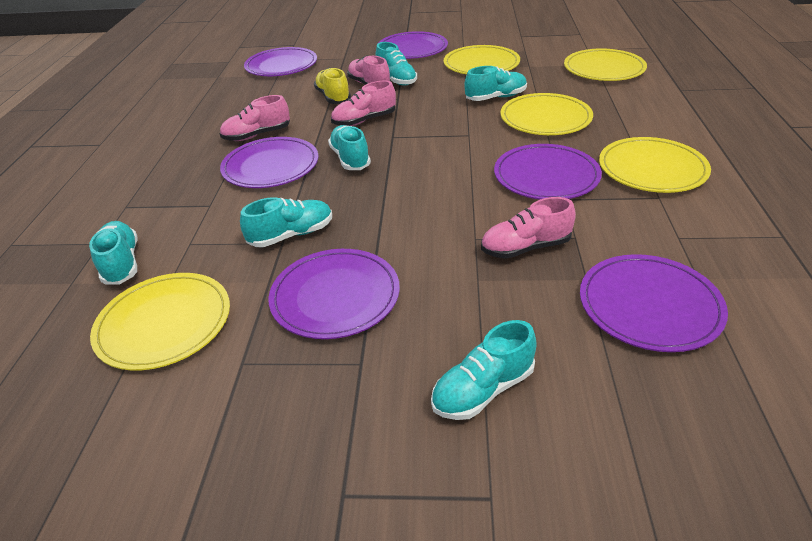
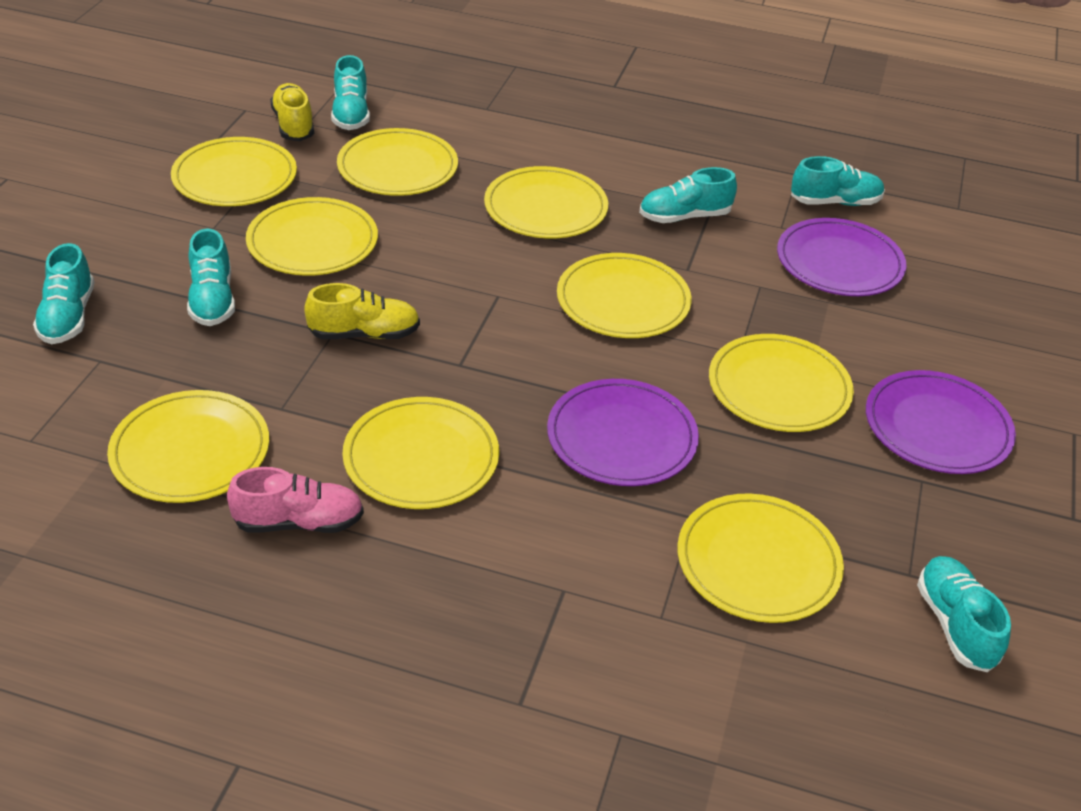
pink shoe: 4 -> 1
purple plate: 6 -> 3
yellow plate: 5 -> 9
yellow shoe: 1 -> 2

